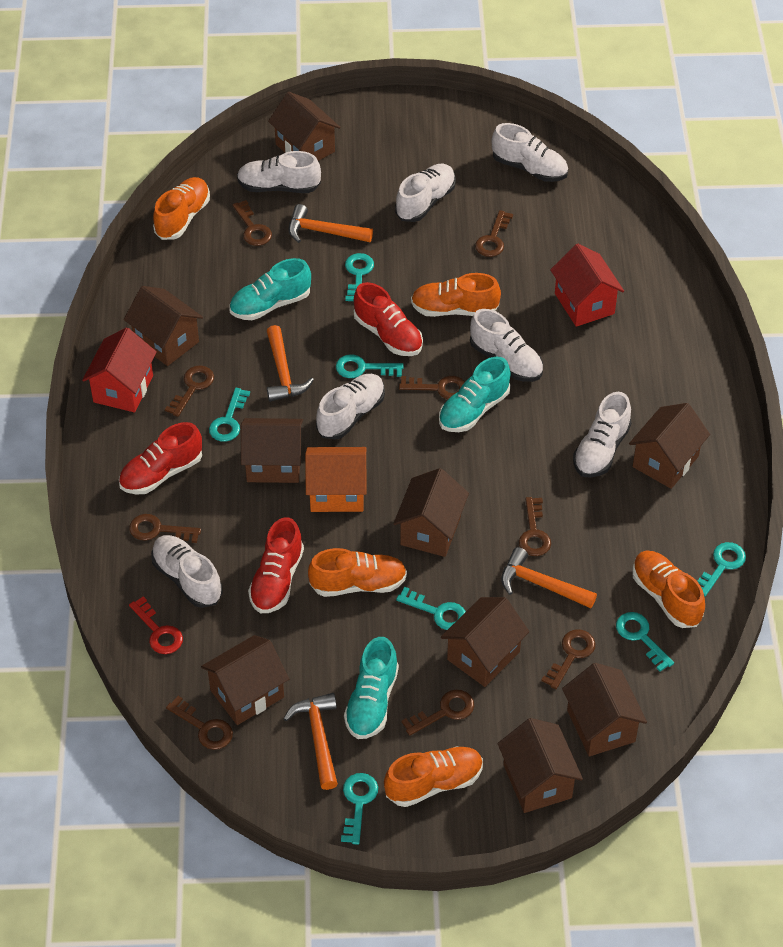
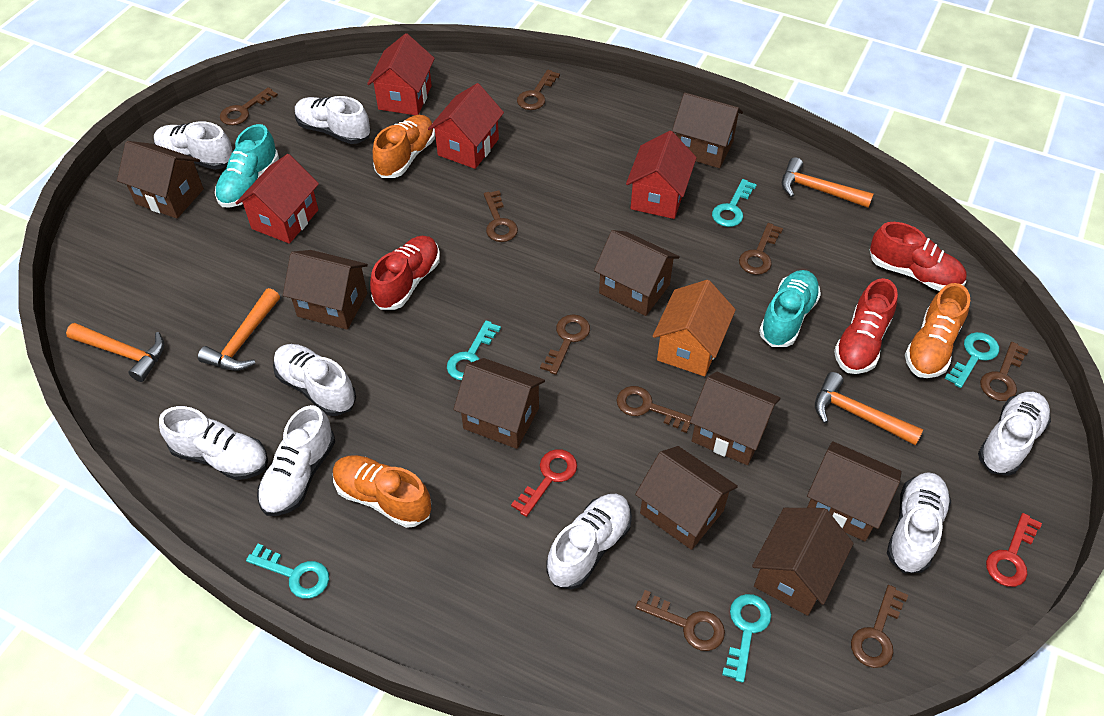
orange shoe: 5 -> 3
red house: 2 -> 4
red key: 1 -> 2
turquoise key: 7 -> 5
turquoise shoe: 3 -> 2
white shoe: 7 -> 8

